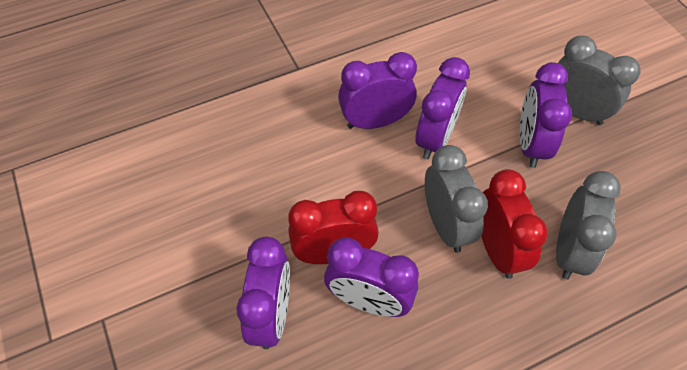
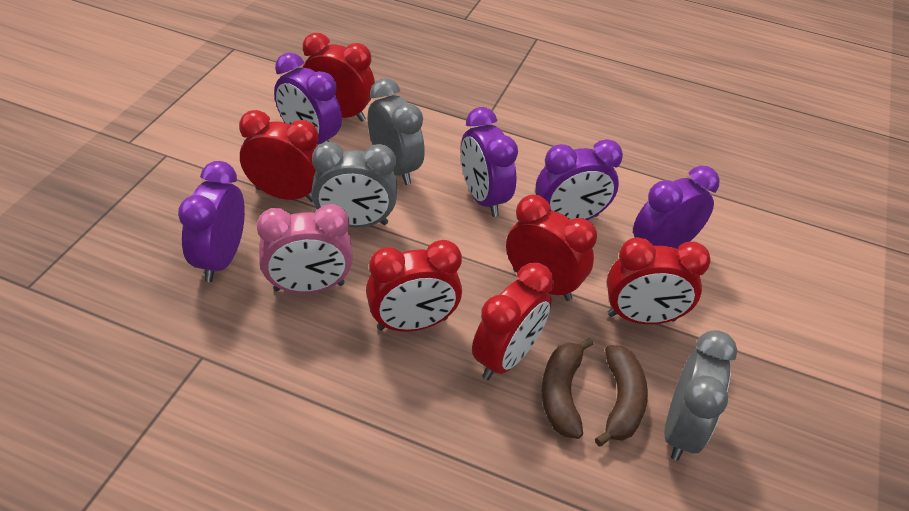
brown banana: 0 -> 2
pink clock: 0 -> 1
red clock: 2 -> 6

